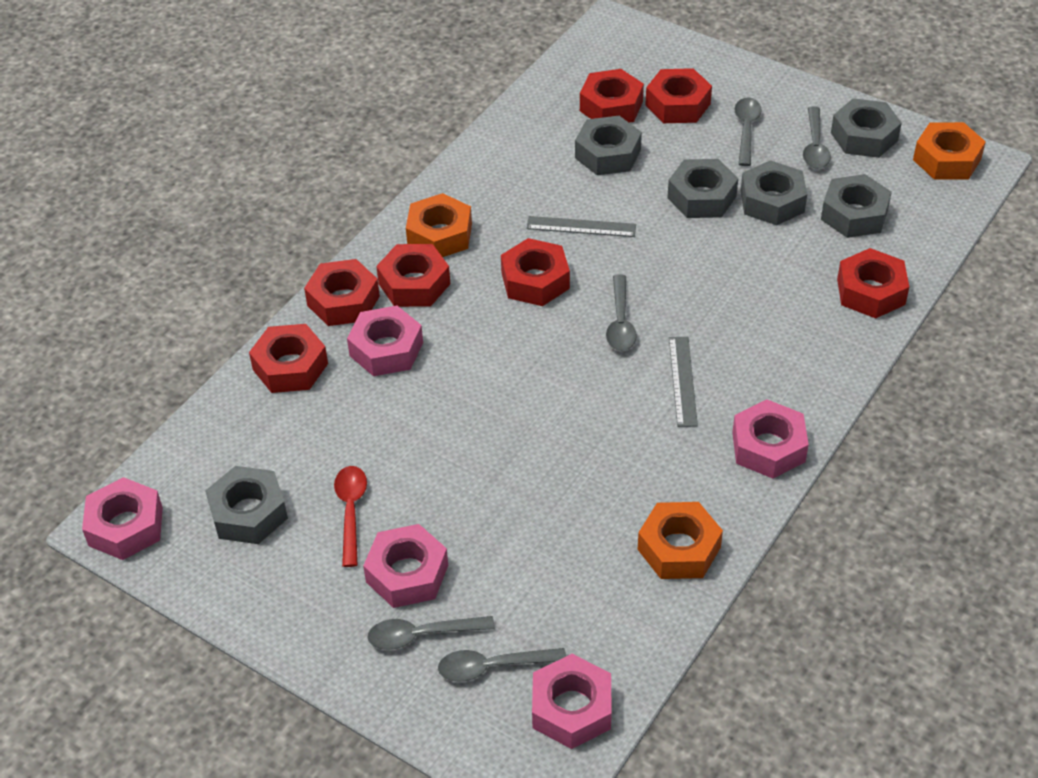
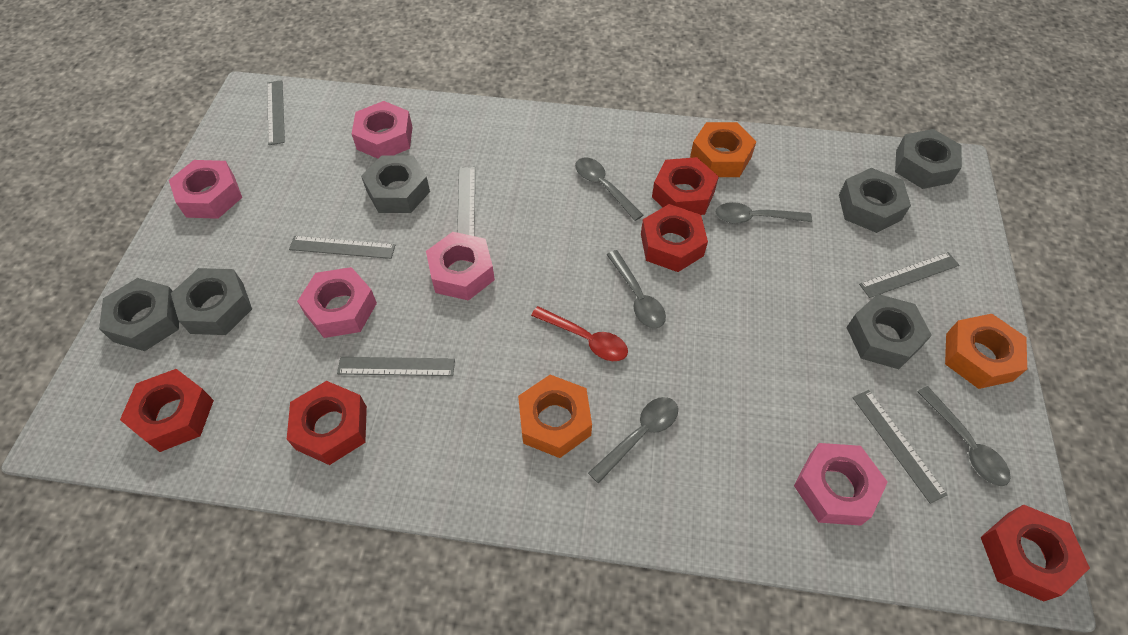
grey ruler: 2 -> 6
red nut: 7 -> 5

